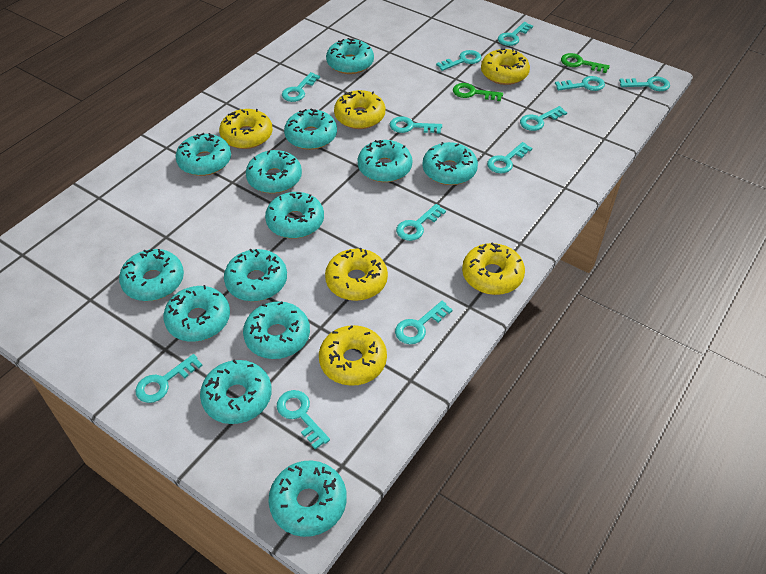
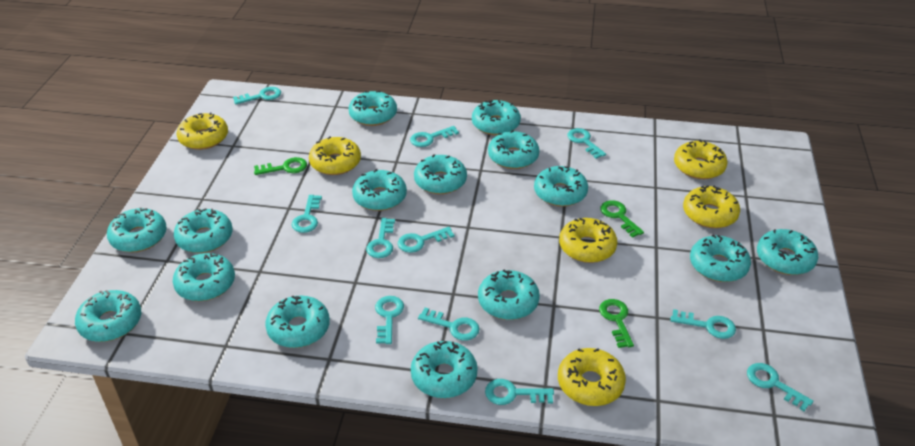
green key: 2 -> 3
turquoise donut: 13 -> 15
turquoise key: 12 -> 11

